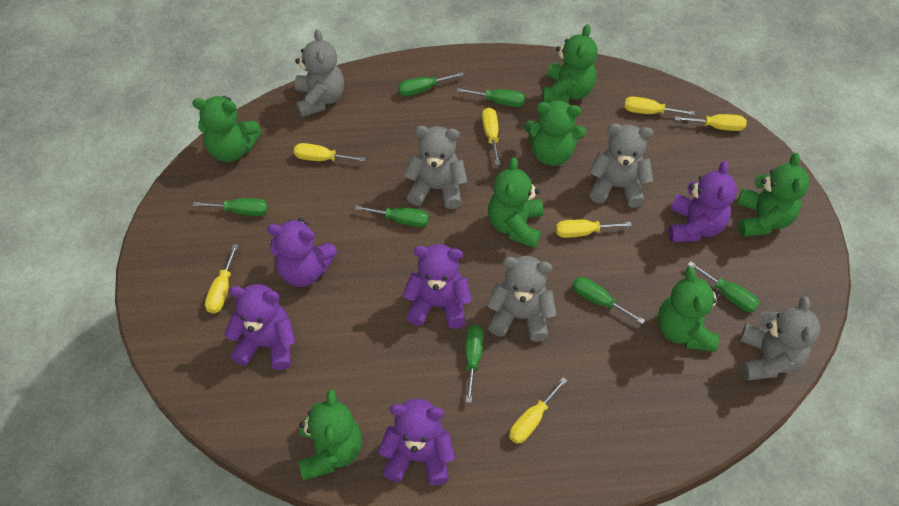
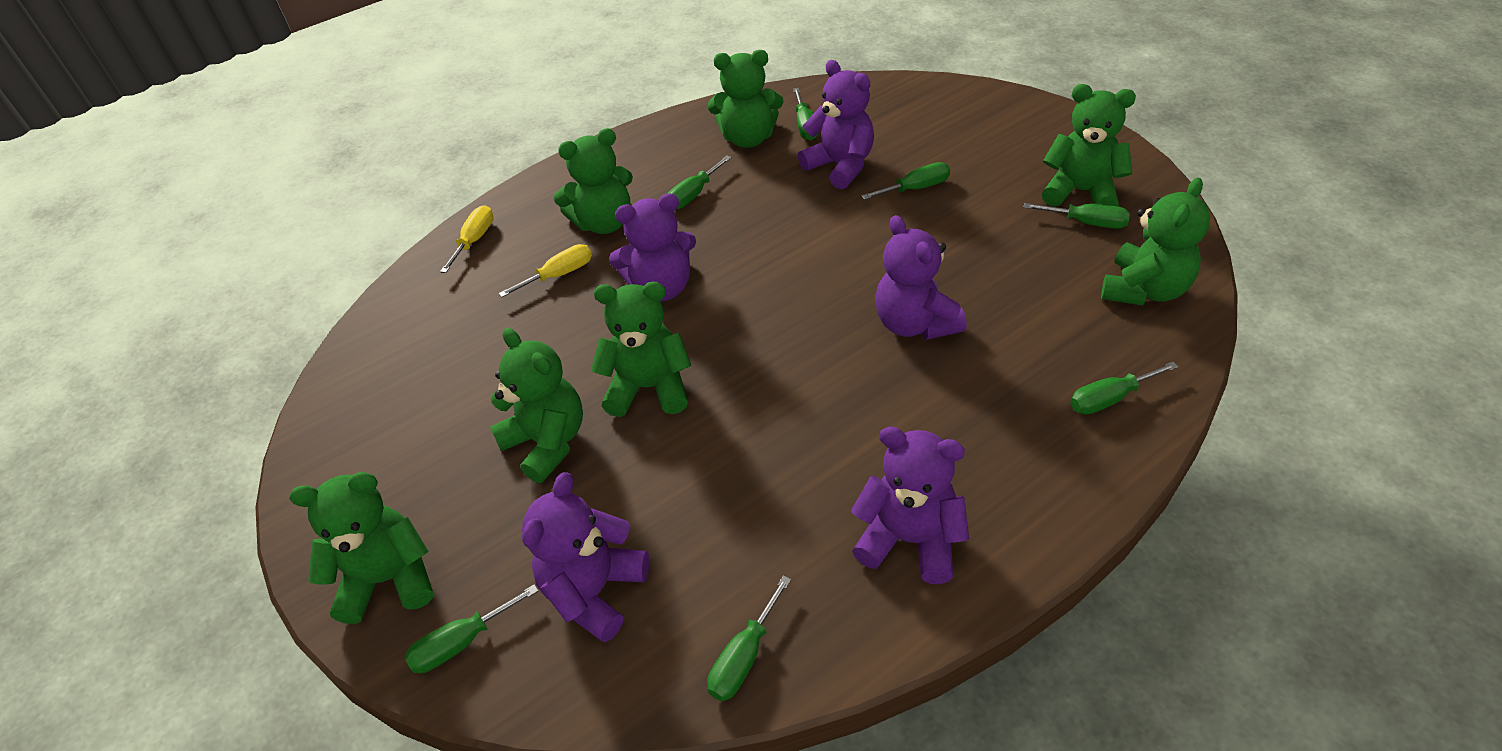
grey teddy bear: 5 -> 0
yellow screwdriver: 7 -> 2

